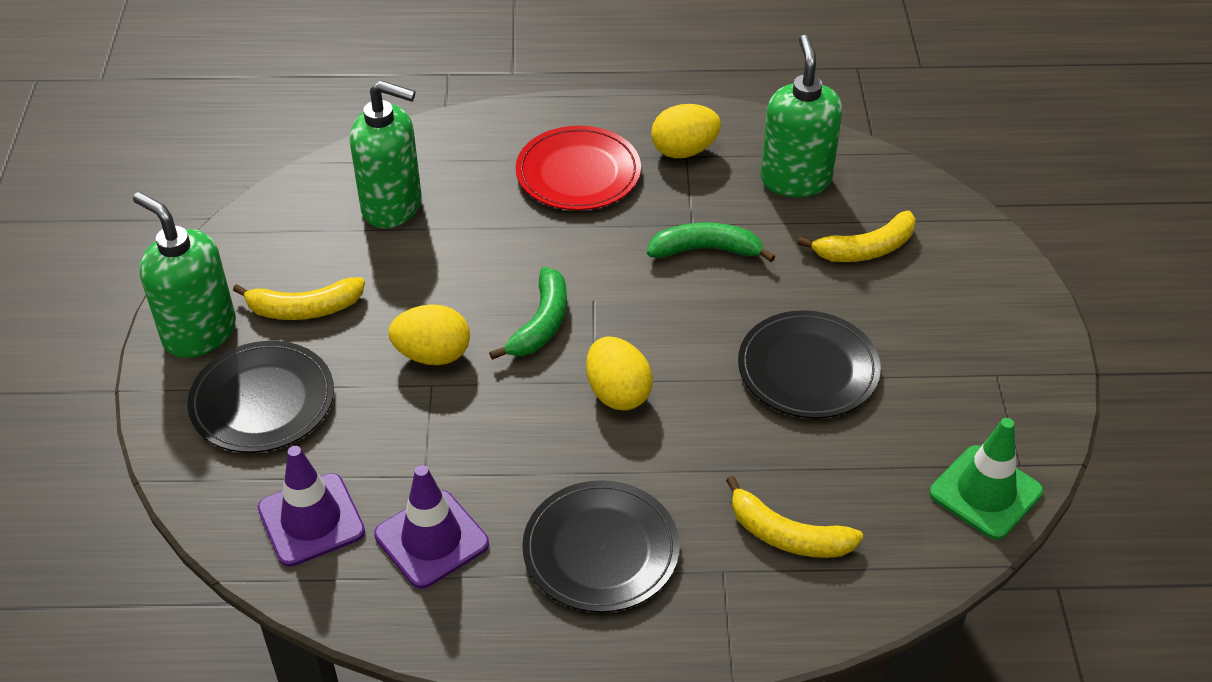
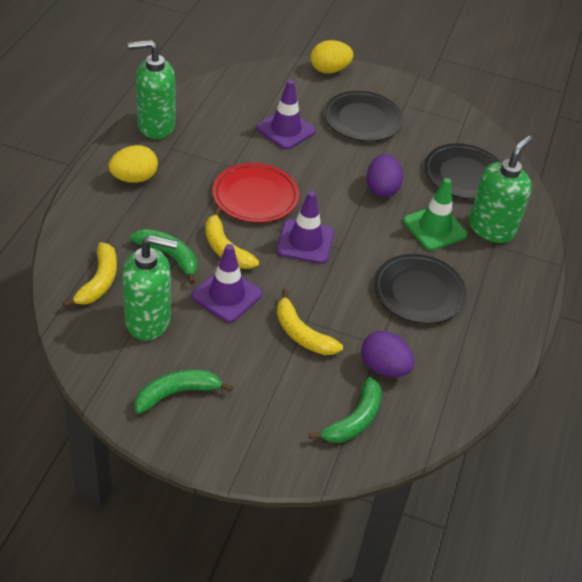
green banana: 2 -> 3
purple egg: 0 -> 2
purple traffic cone: 2 -> 3
yellow egg: 3 -> 2

